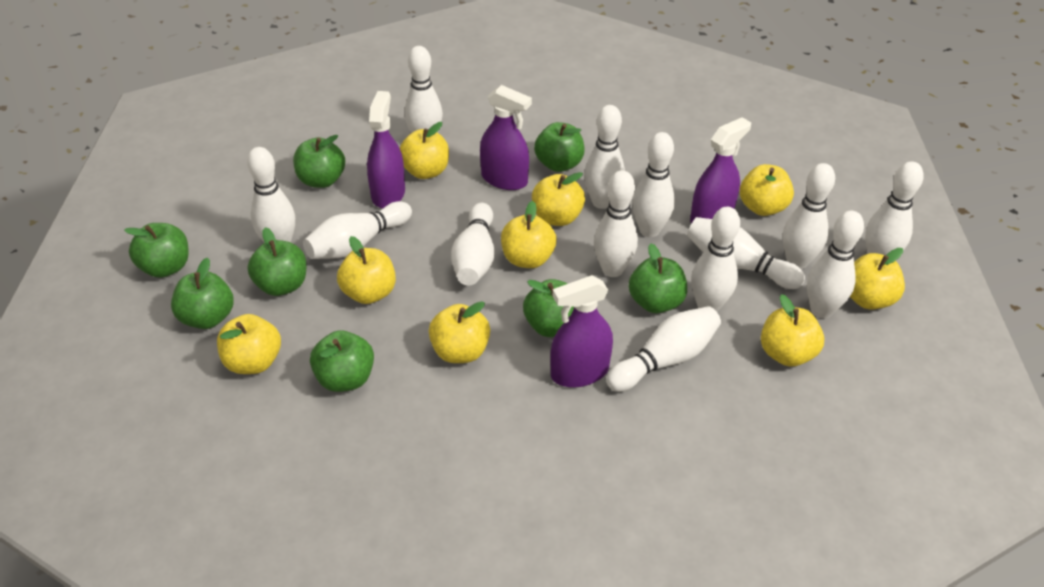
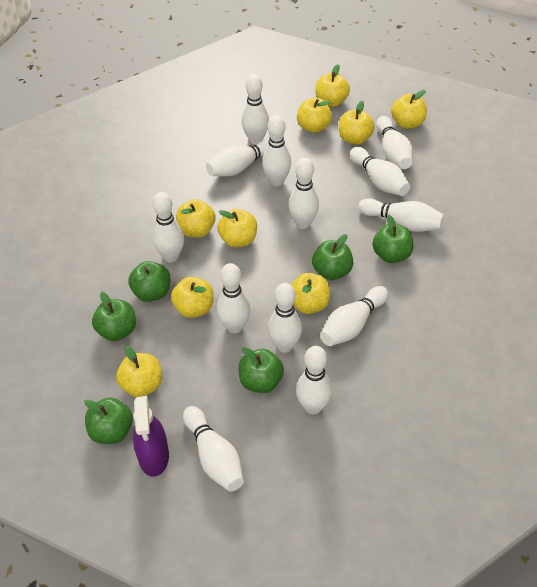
green apple: 8 -> 6
purple spray bottle: 4 -> 1

